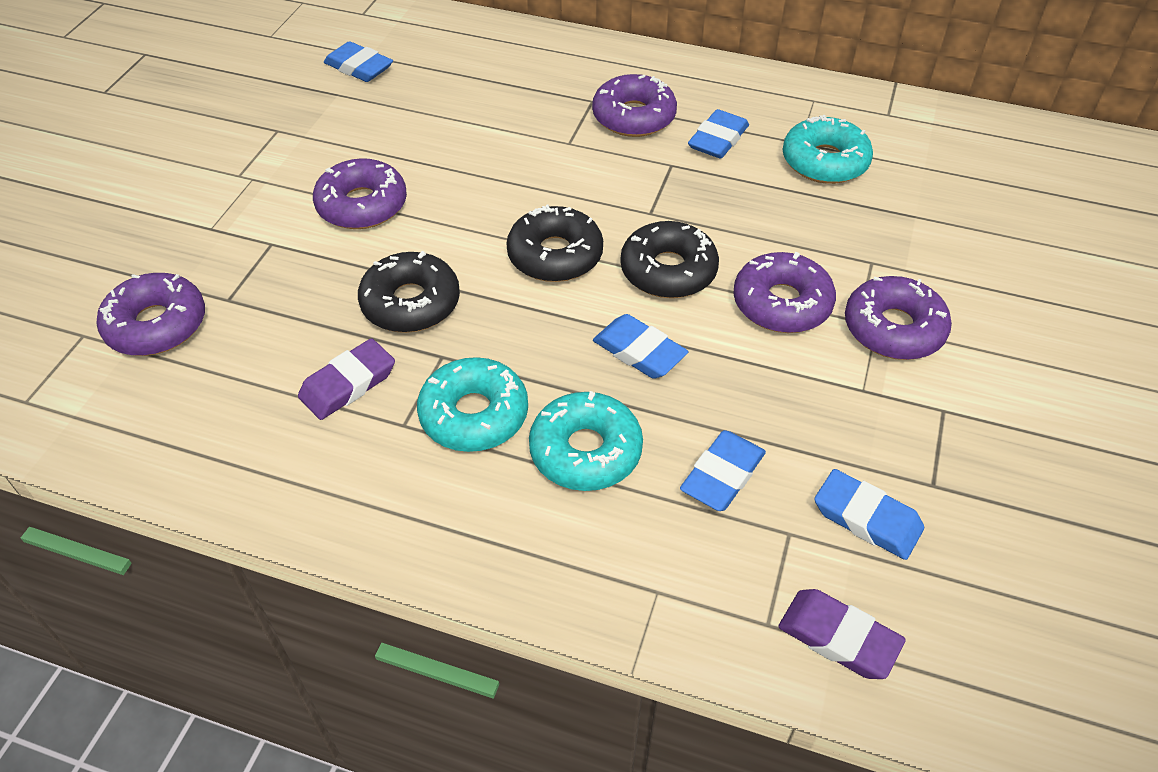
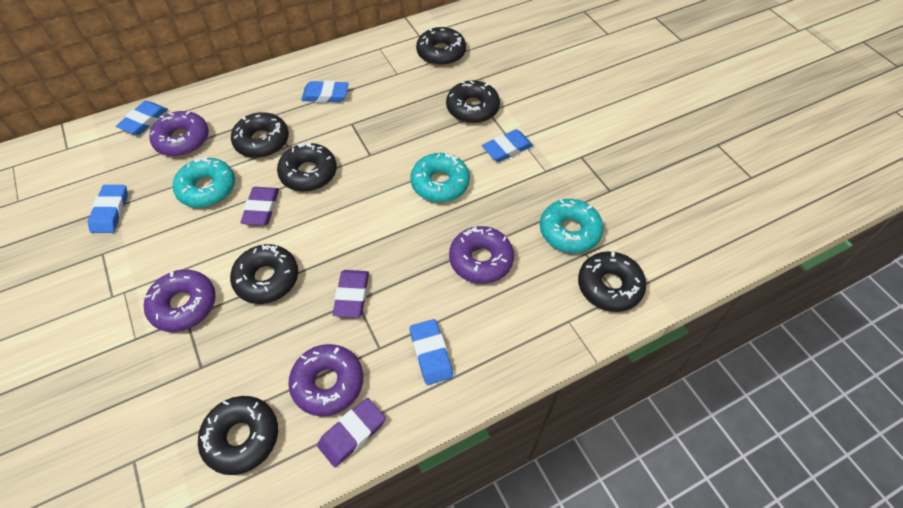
black donut: 3 -> 7
purple donut: 5 -> 4
purple eraser: 2 -> 3

